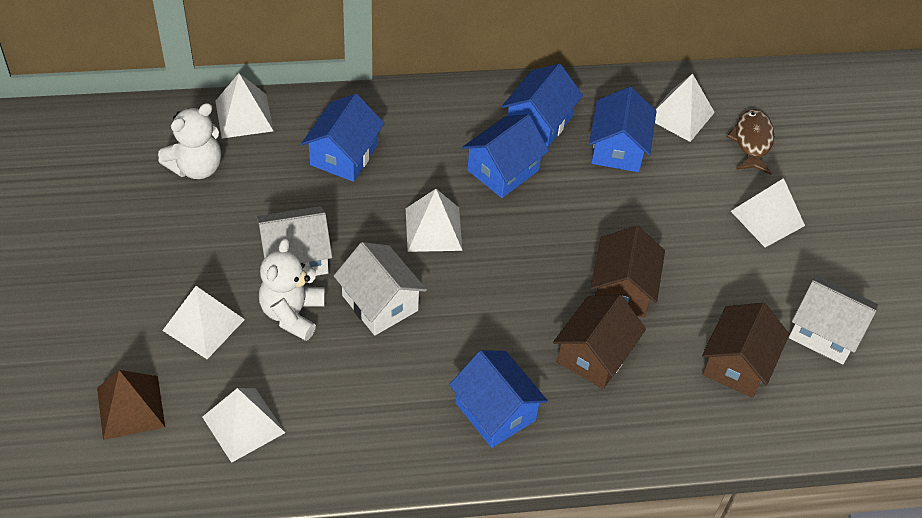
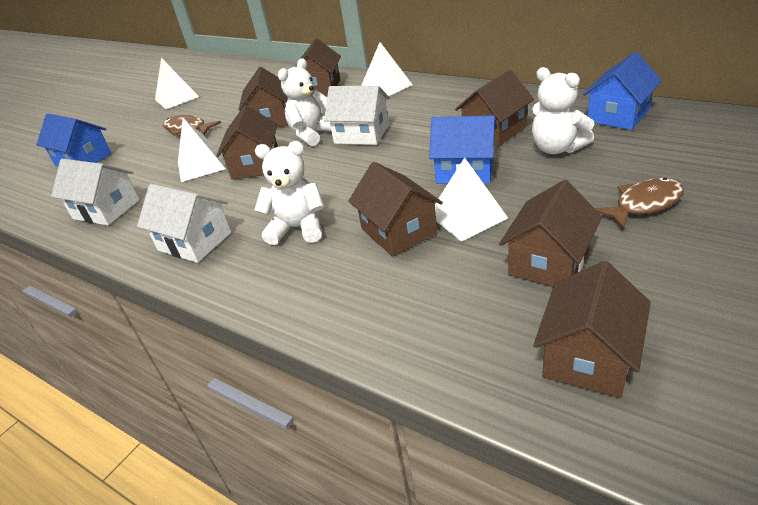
blue house: 5 -> 3
brown fish: 1 -> 2
brown house: 3 -> 7
brown pyramid: 1 -> 0
white pyramid: 6 -> 4
white teddy bear: 2 -> 3

